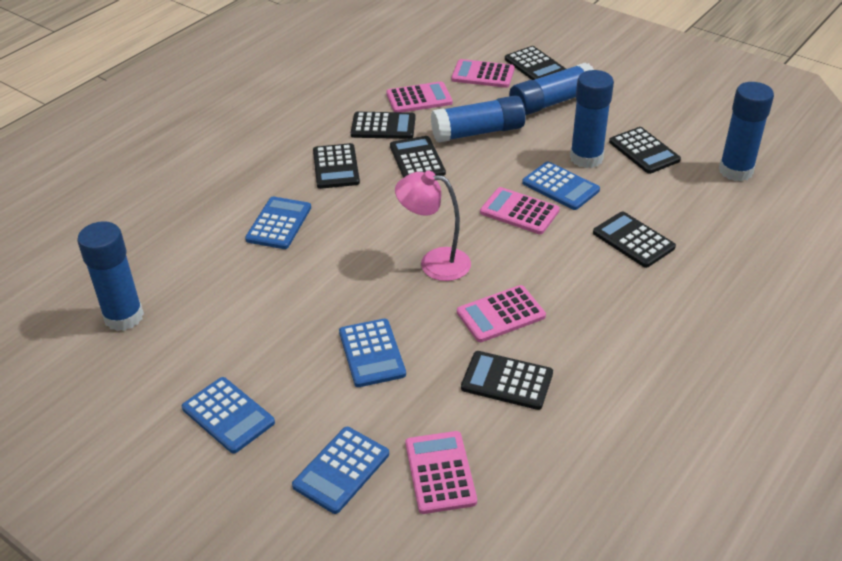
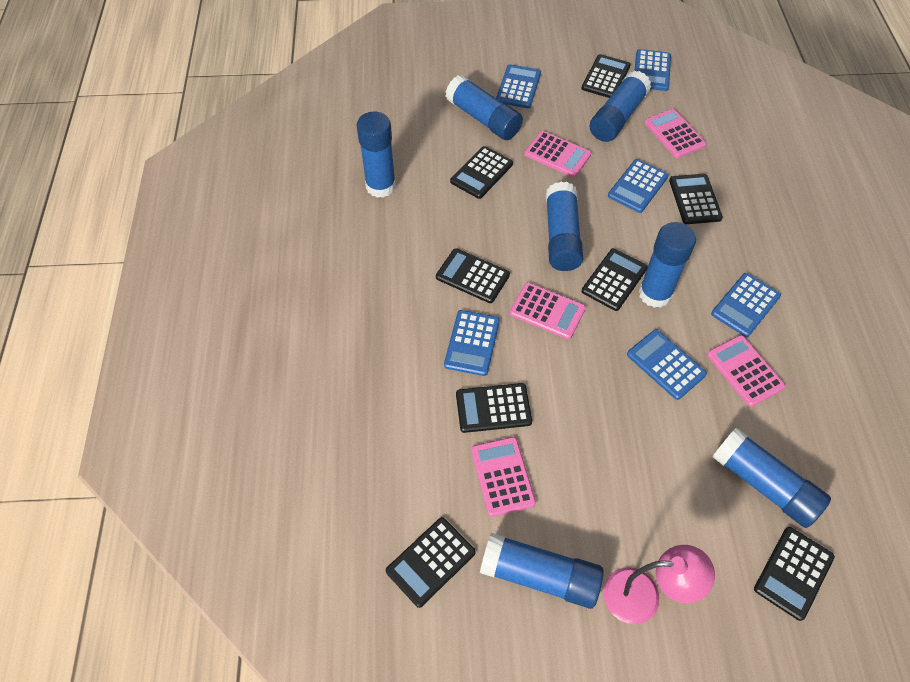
black calculator: 7 -> 8
blue calculator: 5 -> 6
blue glue stick: 5 -> 7

